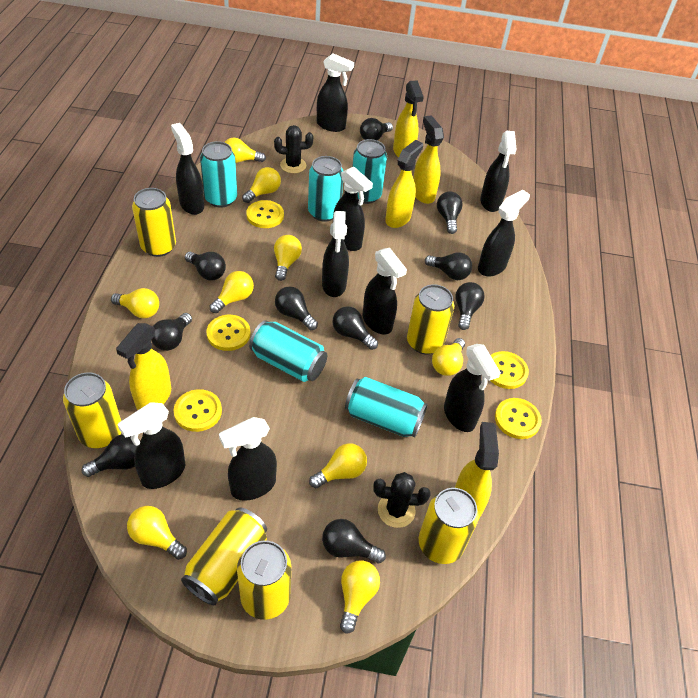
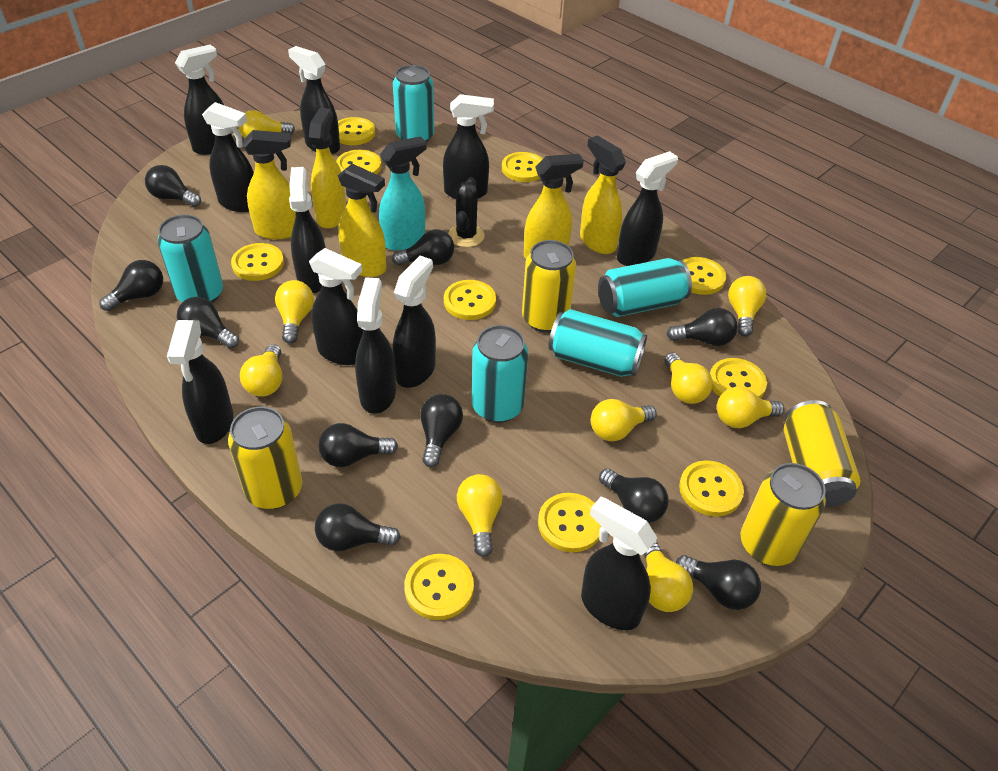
black cactus: 2 -> 1
black spray bottle: 10 -> 11
turquoise spray bottle: 0 -> 1
yellow button: 5 -> 10
yellow can: 6 -> 4

